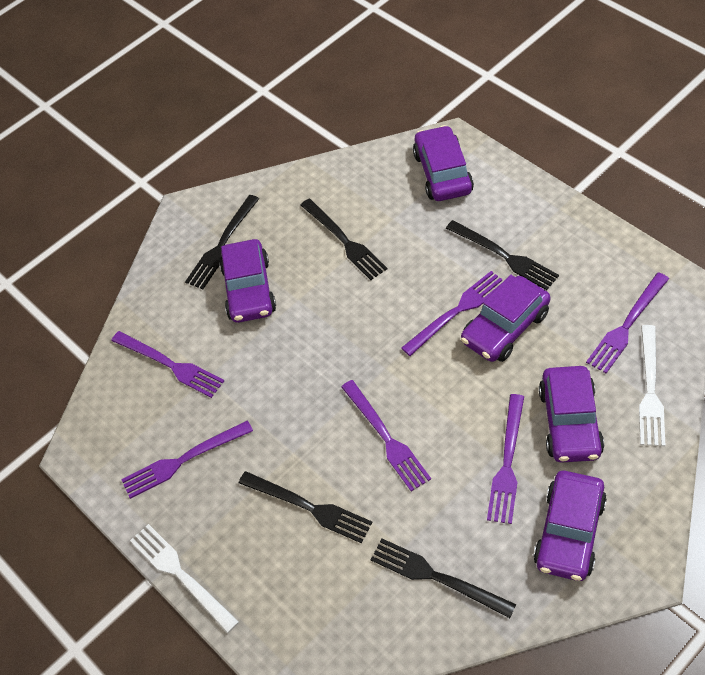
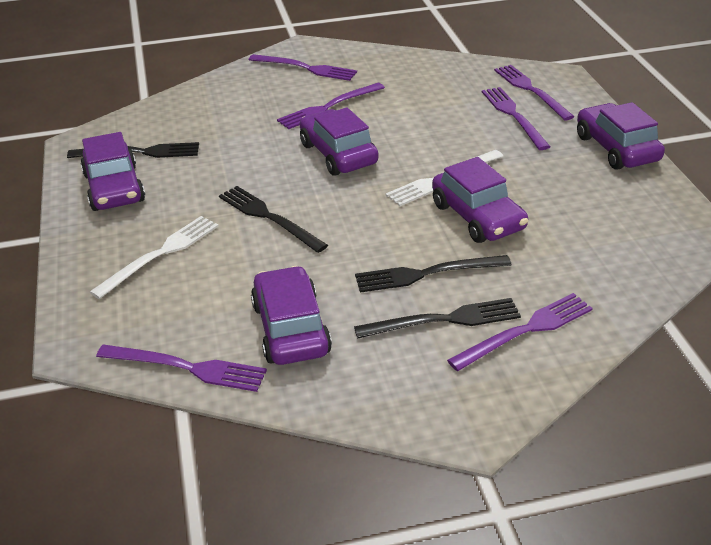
black fork: 5 -> 4

